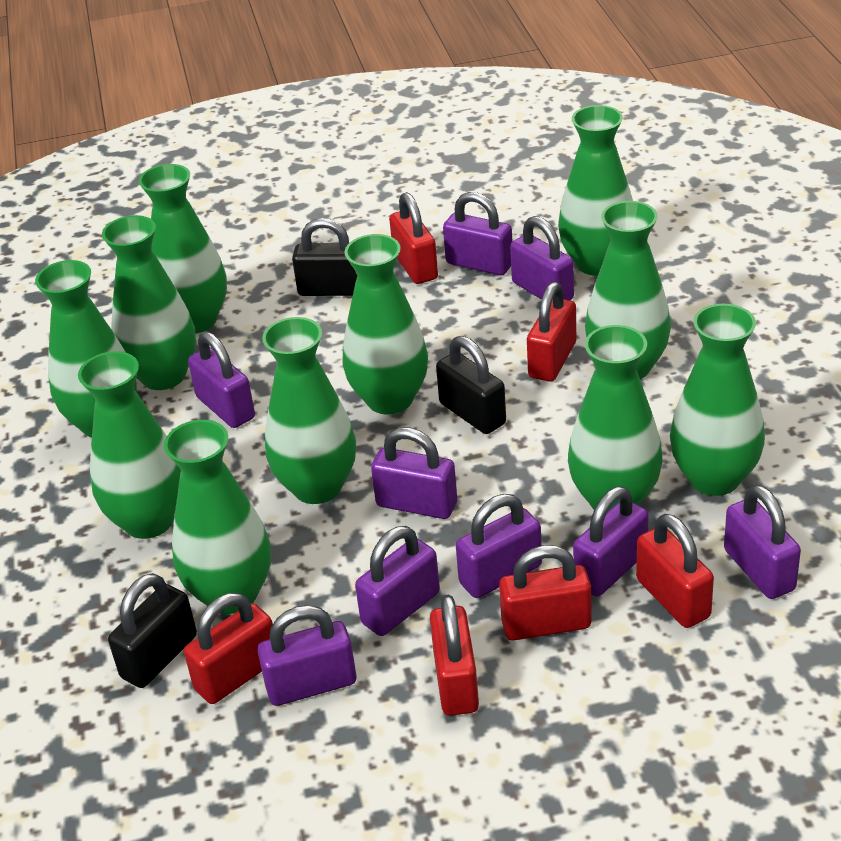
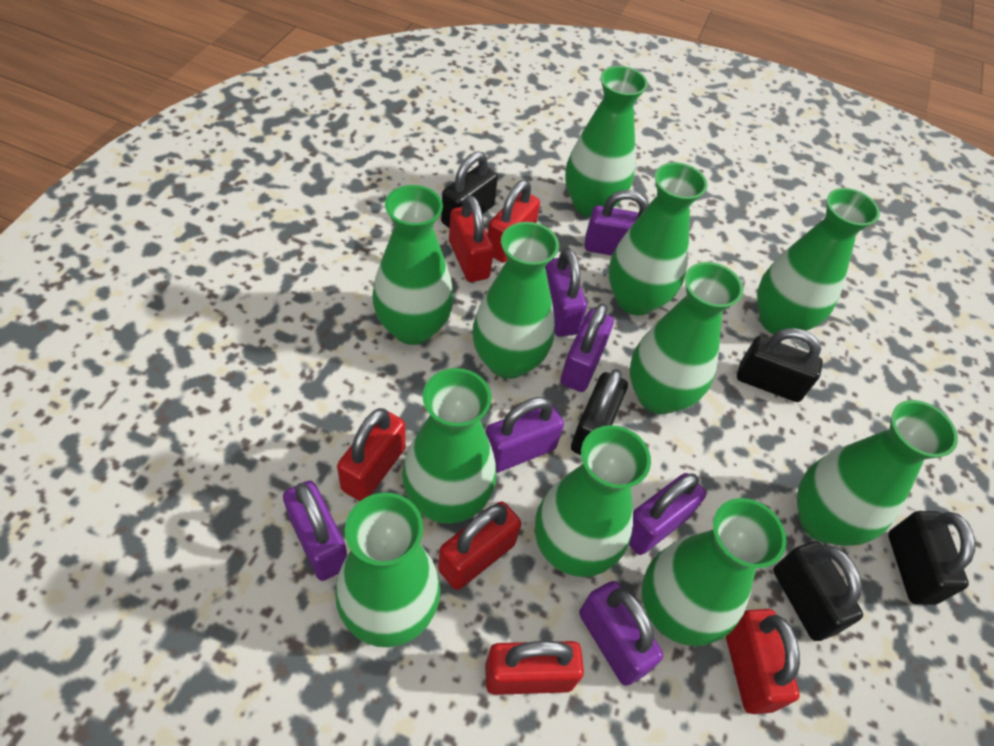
black padlock: 3 -> 5
purple padlock: 9 -> 7

